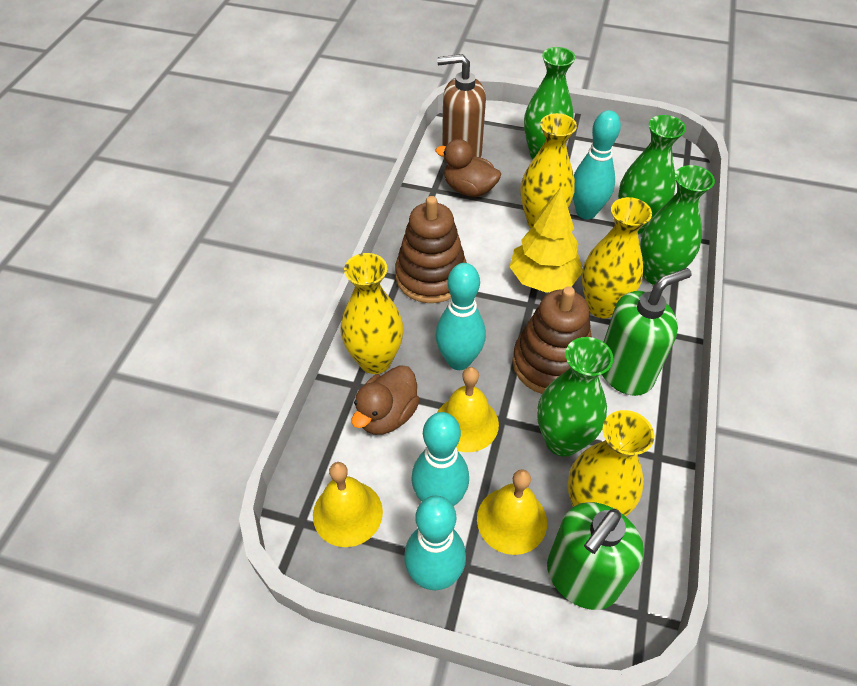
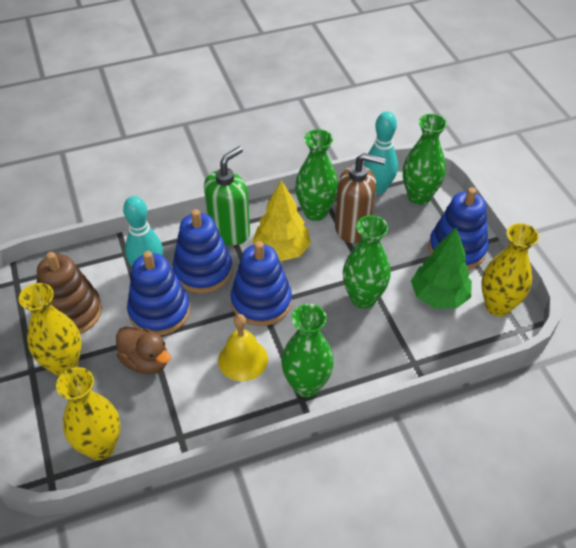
blue stacking toy: 0 -> 4
brown duck: 2 -> 1
brown stacking toy: 2 -> 1
green soap dispenser: 2 -> 1
green tree: 0 -> 1
turquoise bowling pin: 4 -> 2
yellow bell: 3 -> 1
yellow vase: 4 -> 3

